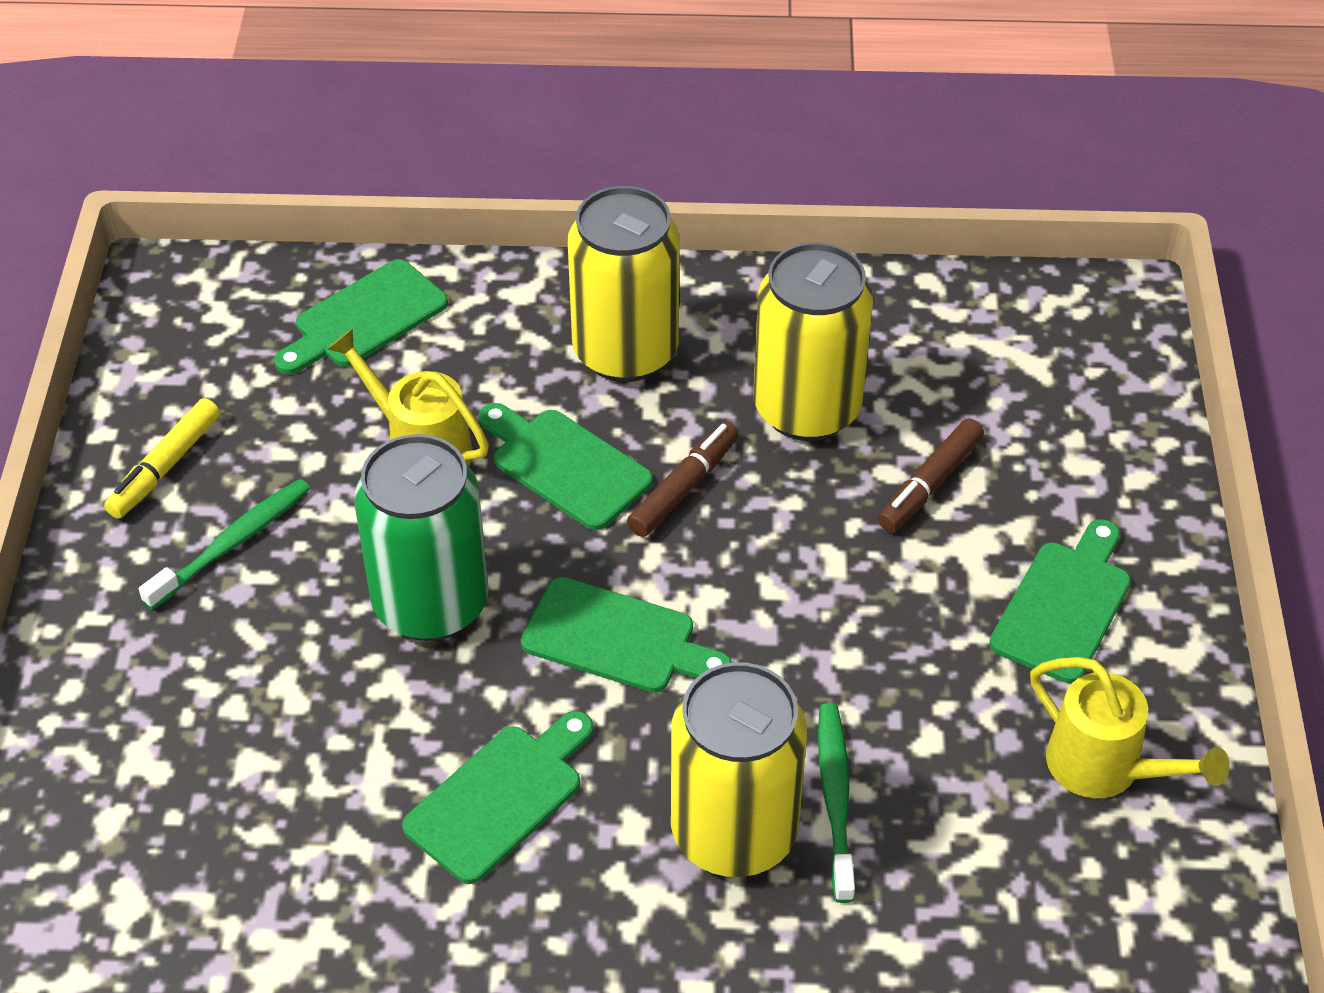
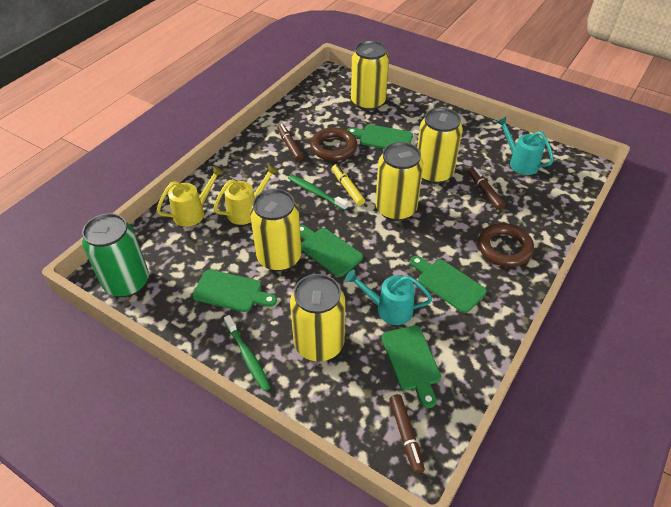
brown marker: 2 -> 3
brown ring: 0 -> 2
turquoise watering can: 0 -> 2
yellow can: 3 -> 5

